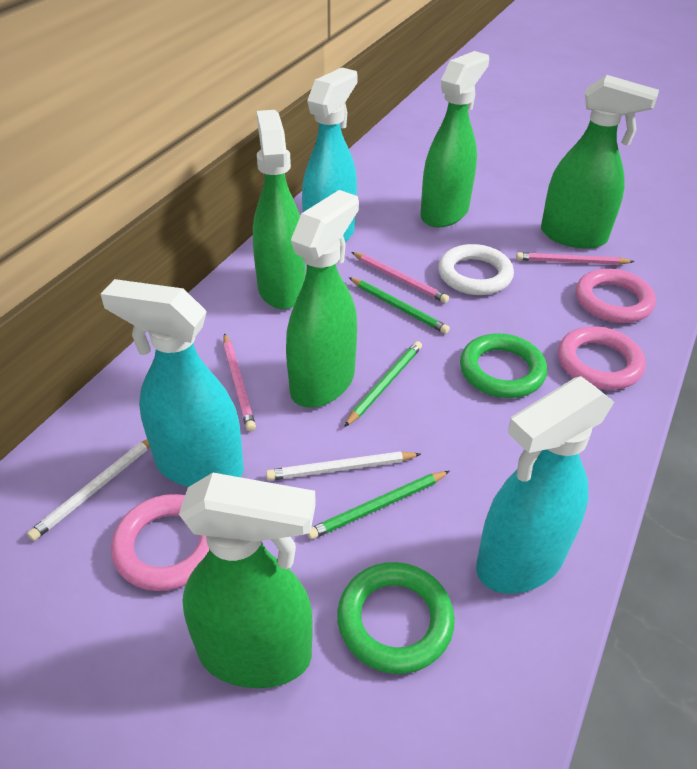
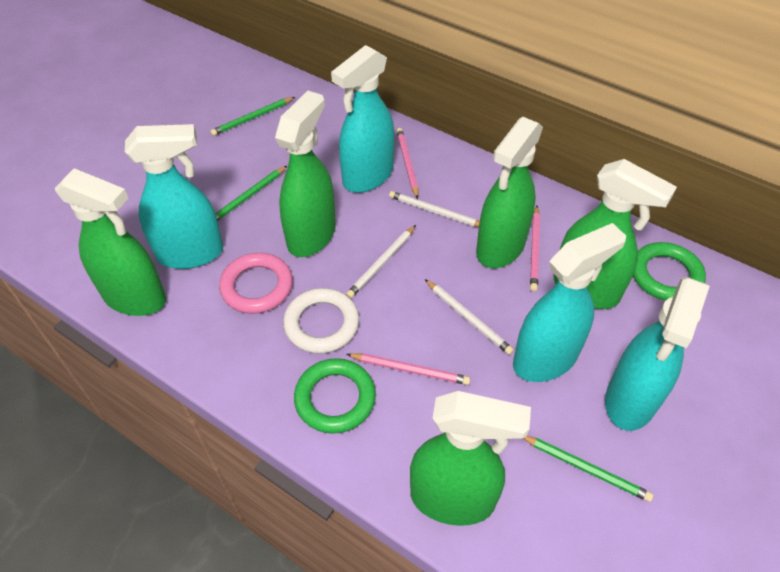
pink ring: 3 -> 1
turquoise spray bottle: 3 -> 4
white pencil: 2 -> 3

